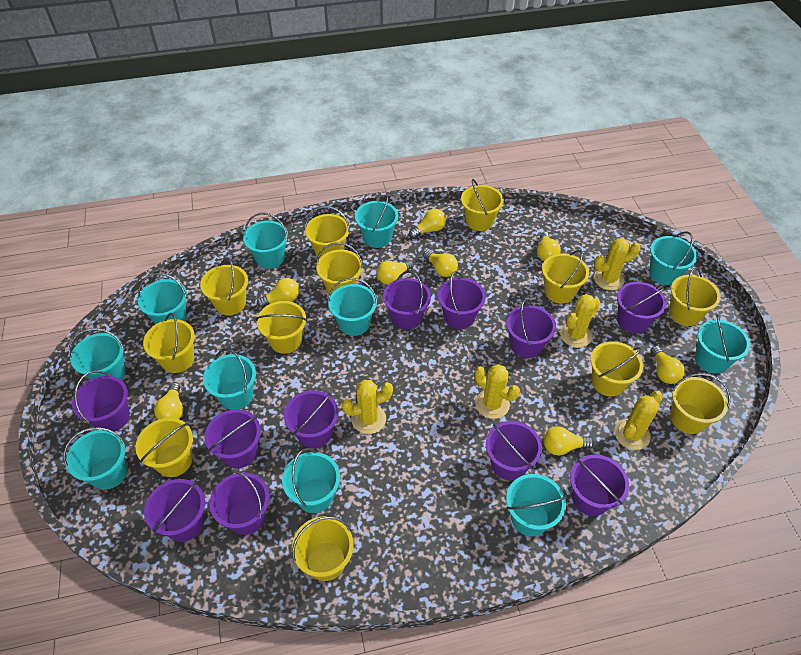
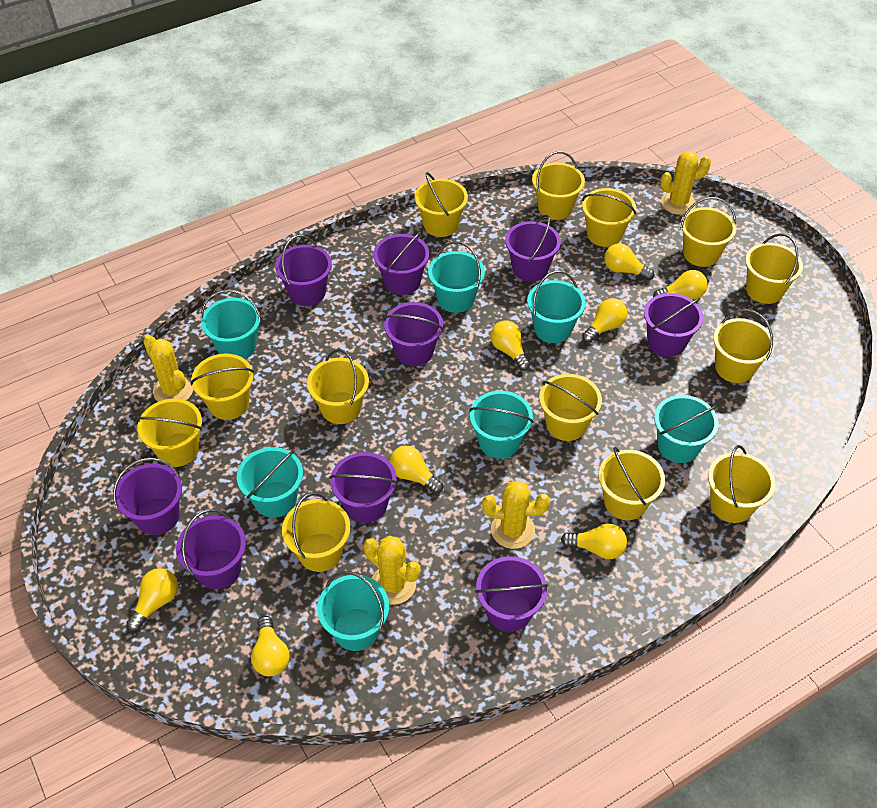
purple bucket: 11 -> 9
turquoise bucket: 11 -> 7
yellow bucket: 12 -> 13
yellow cactus: 5 -> 4

